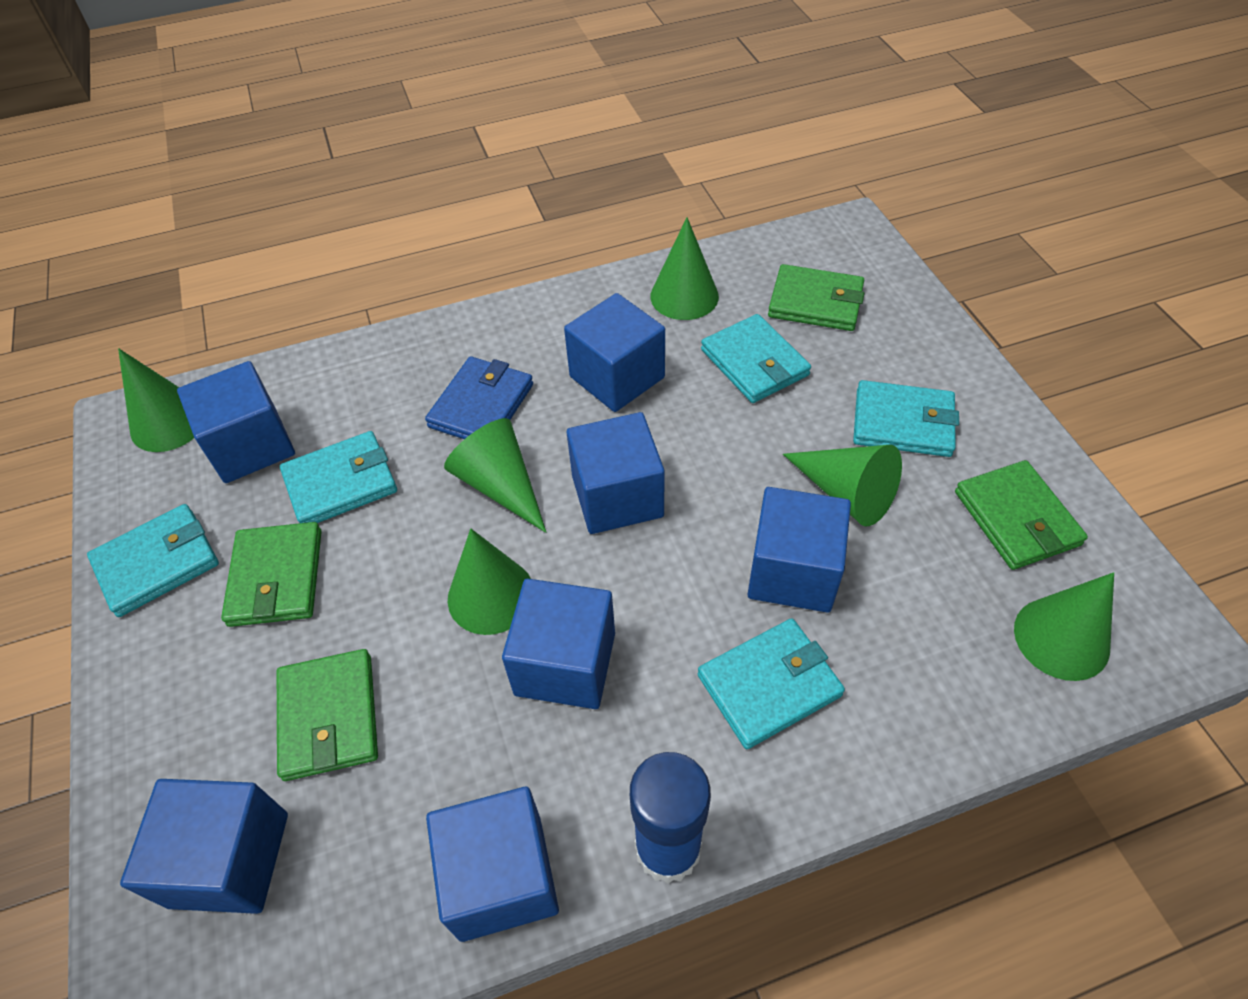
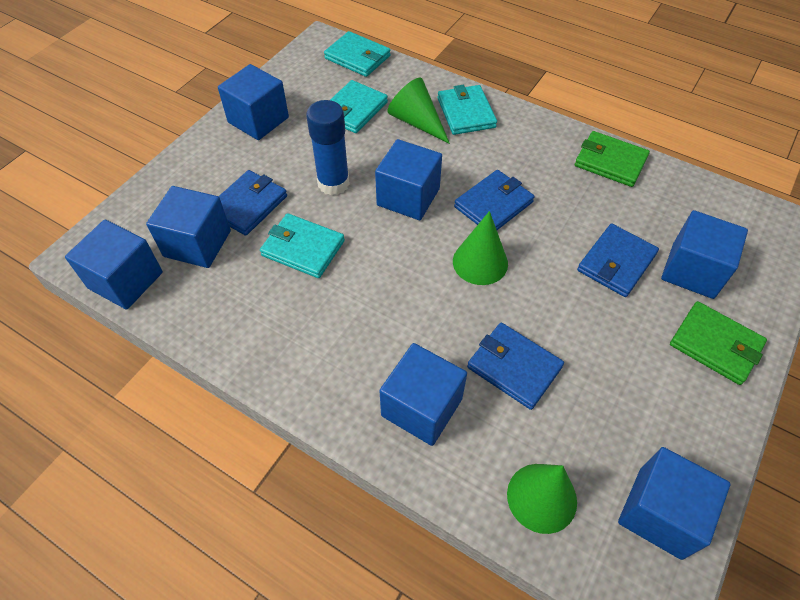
blue wallet: 1 -> 4
green cone: 6 -> 3
green wallet: 4 -> 2
turquoise wallet: 5 -> 4

